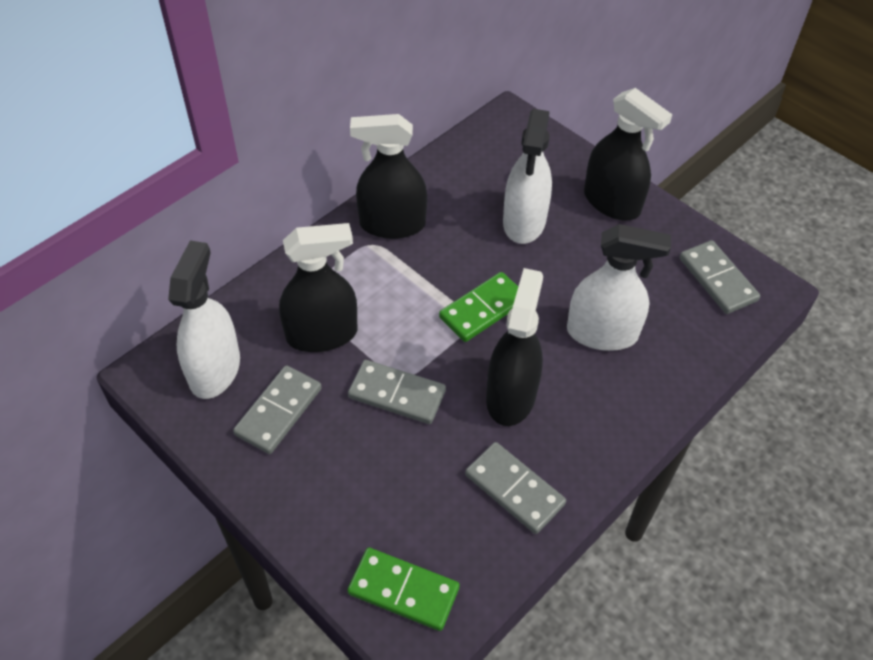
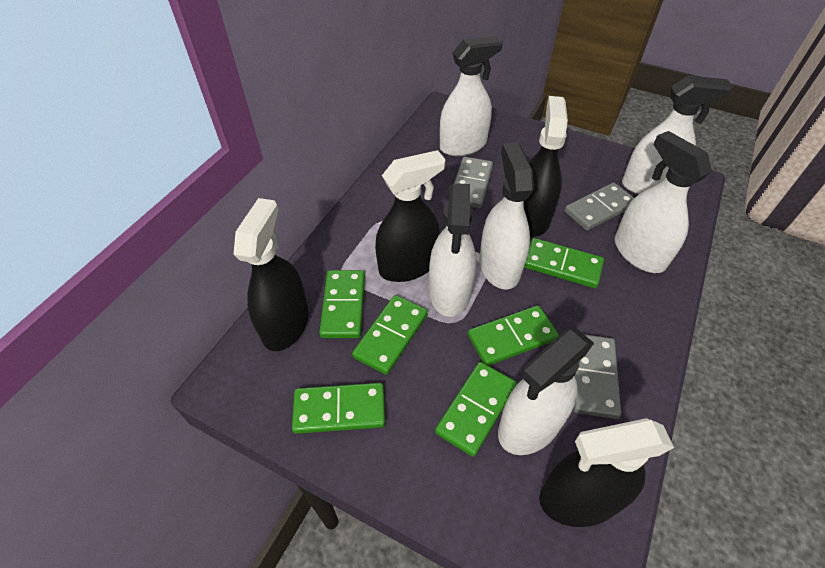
green domino: 2 -> 6
grey domino: 4 -> 3
white spray bottle: 3 -> 6

